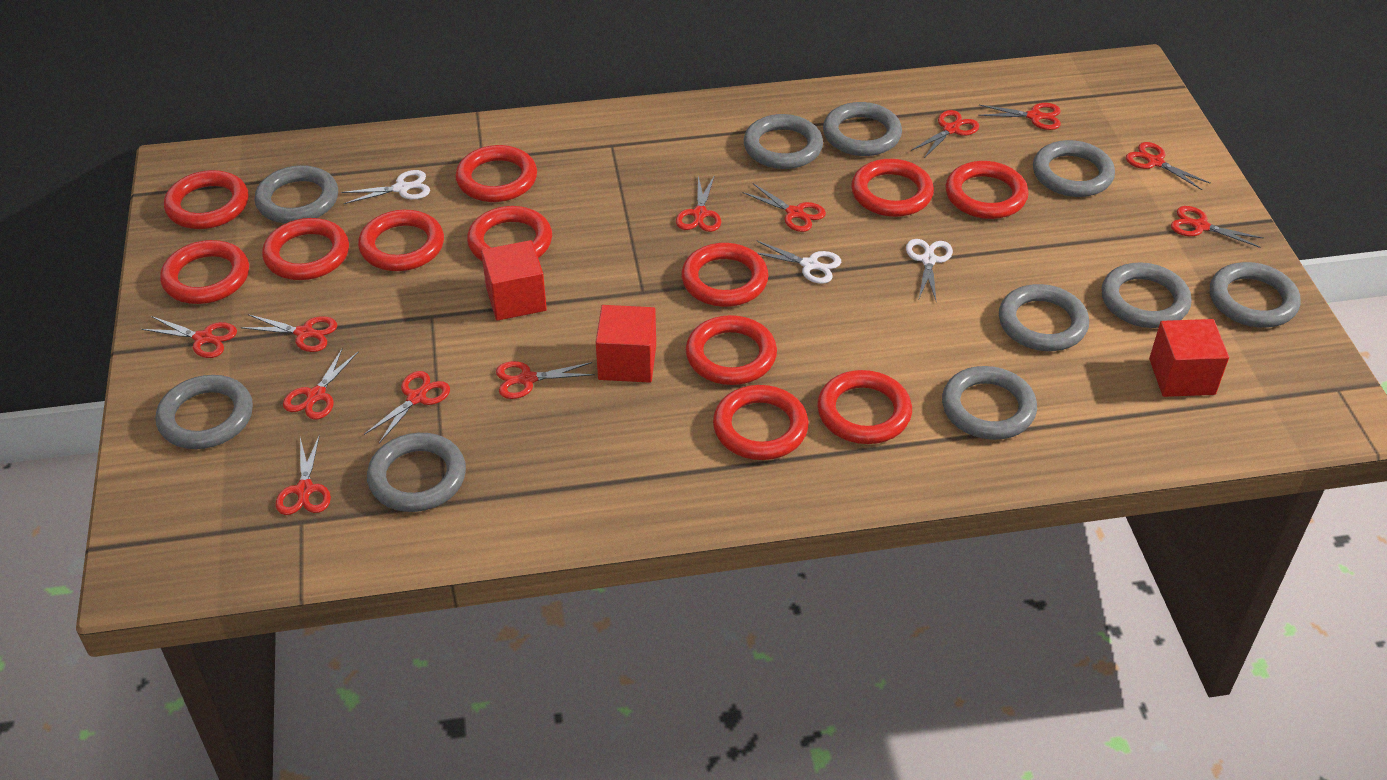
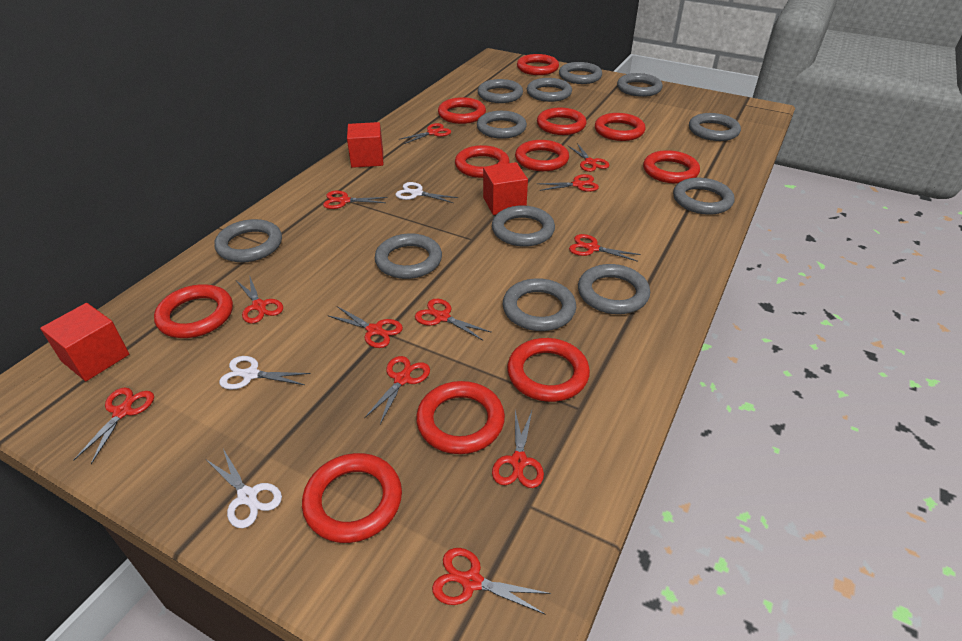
grey ring: 10 -> 12
red ring: 12 -> 11

